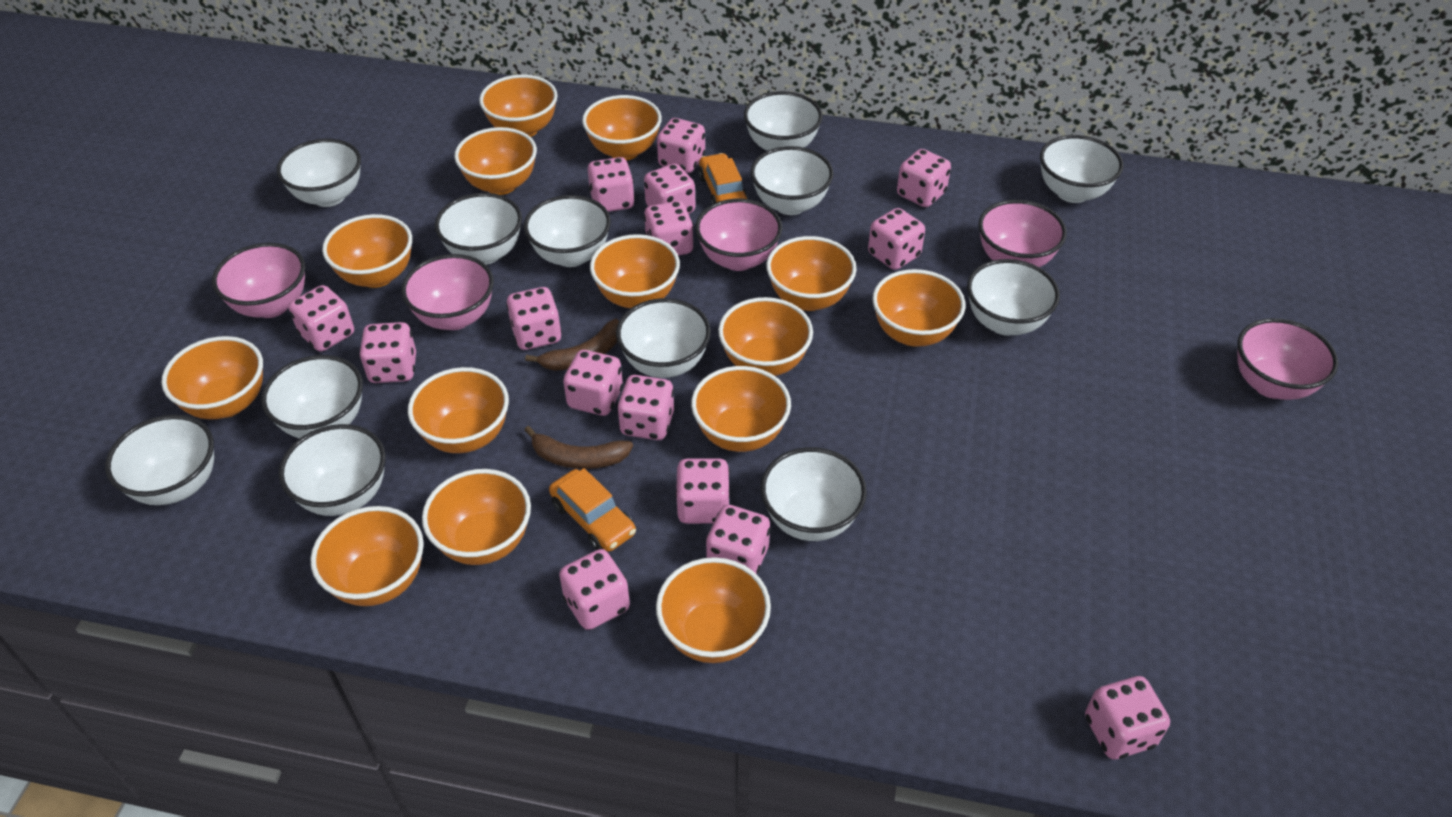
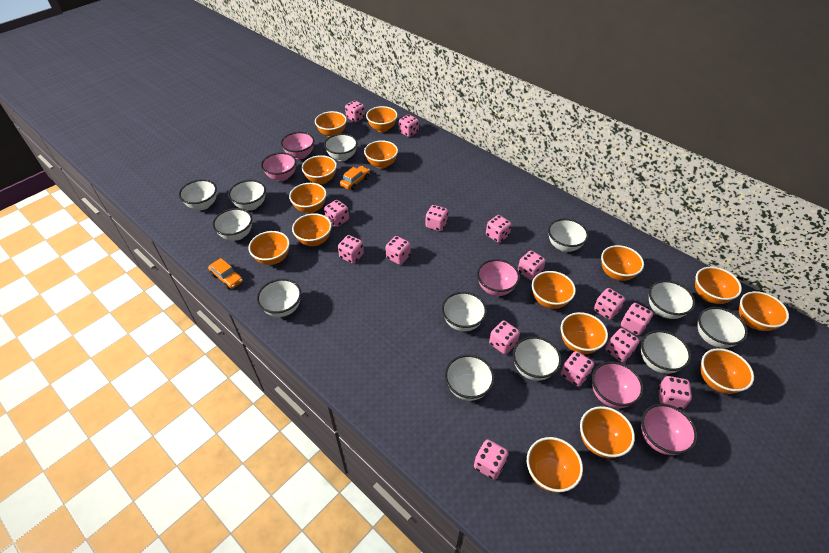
brown banana: 2 -> 0
orange bowl: 14 -> 15

